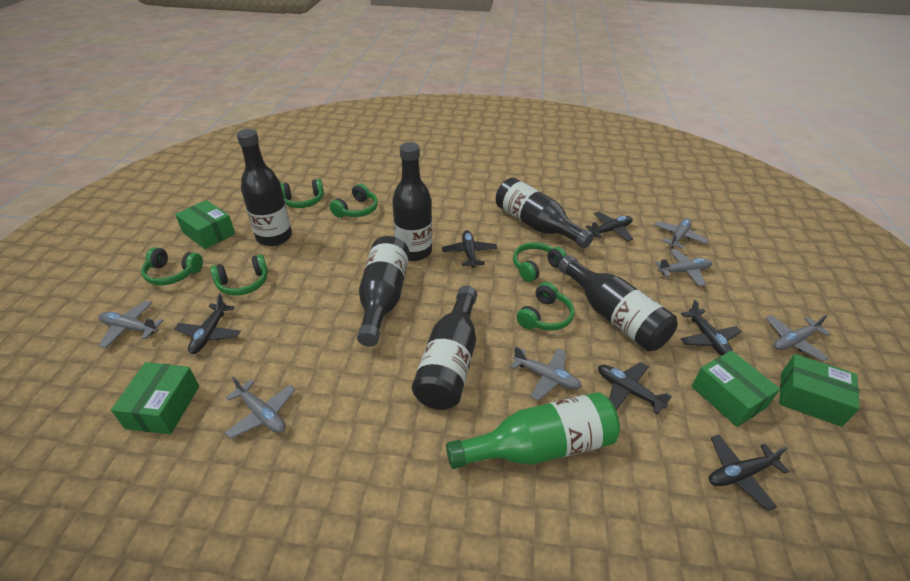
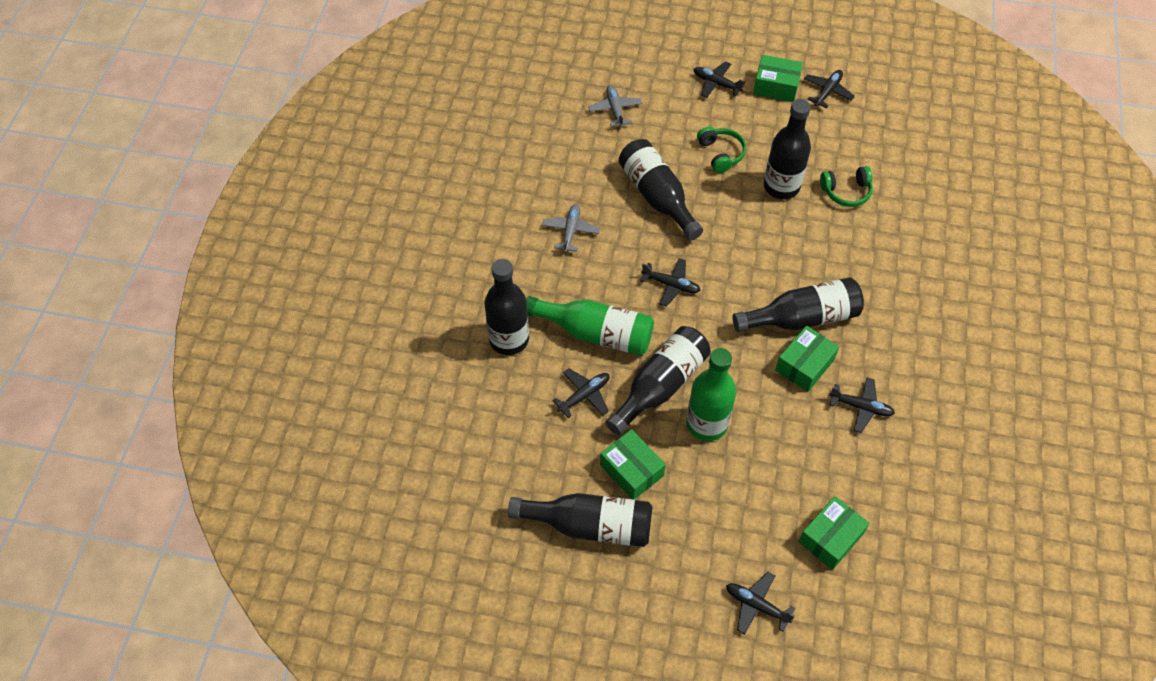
green bottle: 1 -> 2
green headphones: 6 -> 2
grey plane: 6 -> 2

